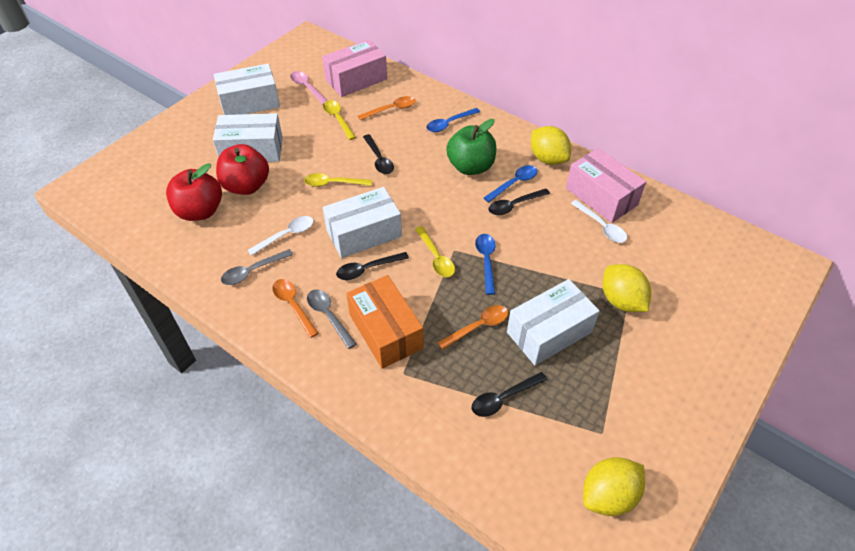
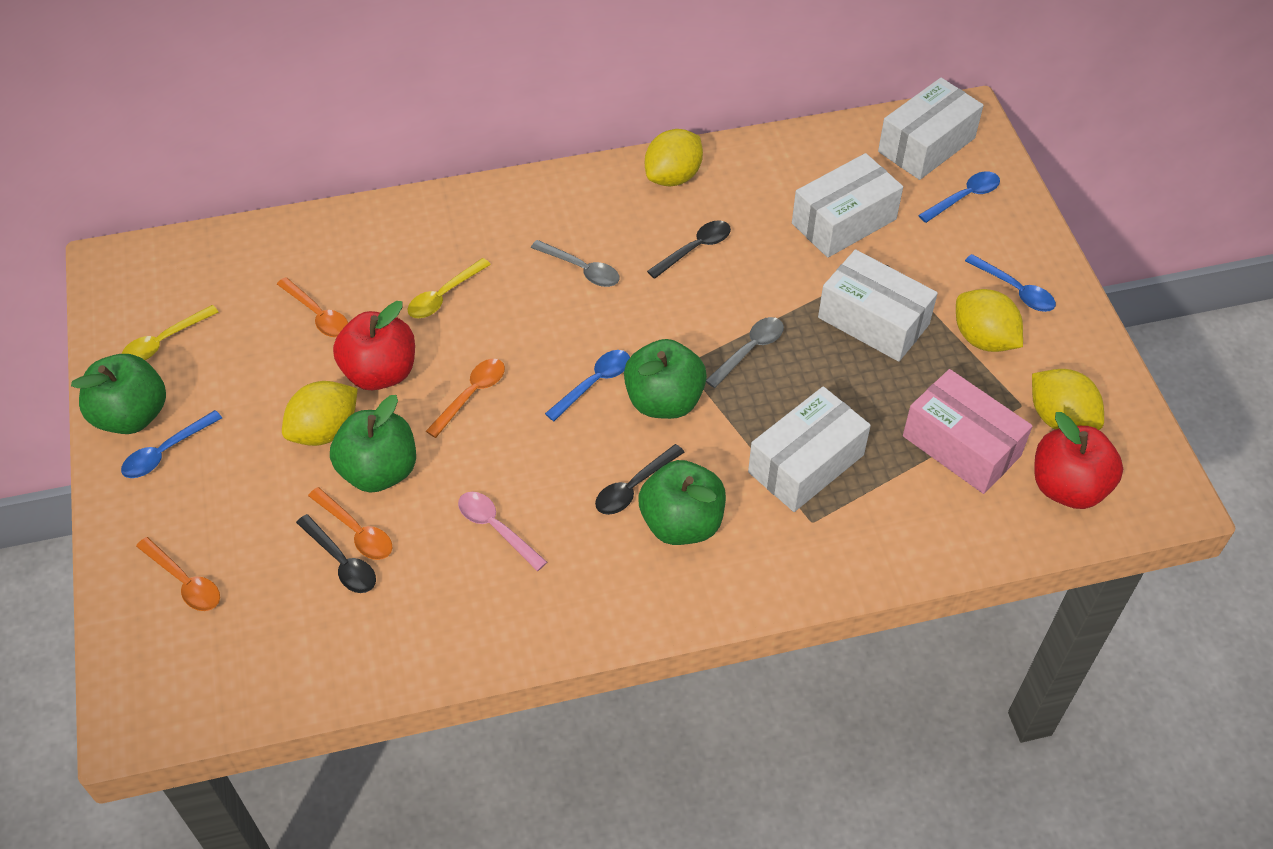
black spoon: 4 -> 3
blue spoon: 3 -> 4
green apple: 1 -> 4
orange box: 1 -> 0
orange spoon: 3 -> 4
pink box: 2 -> 1
white spoon: 2 -> 0
yellow lemon: 3 -> 4
yellow spoon: 3 -> 2

